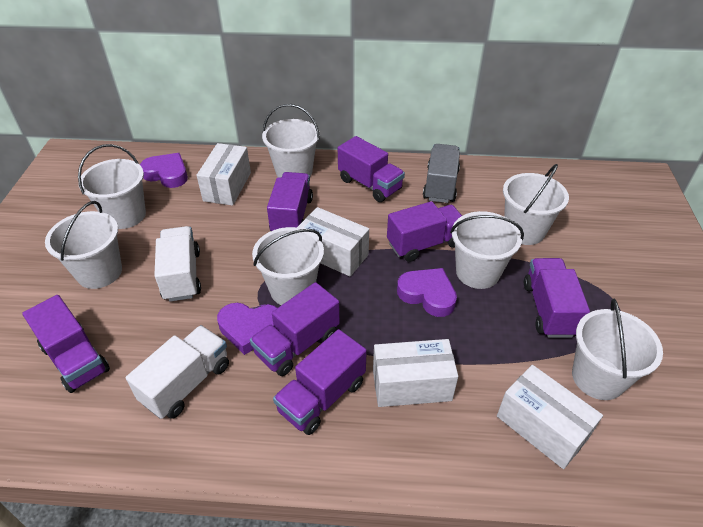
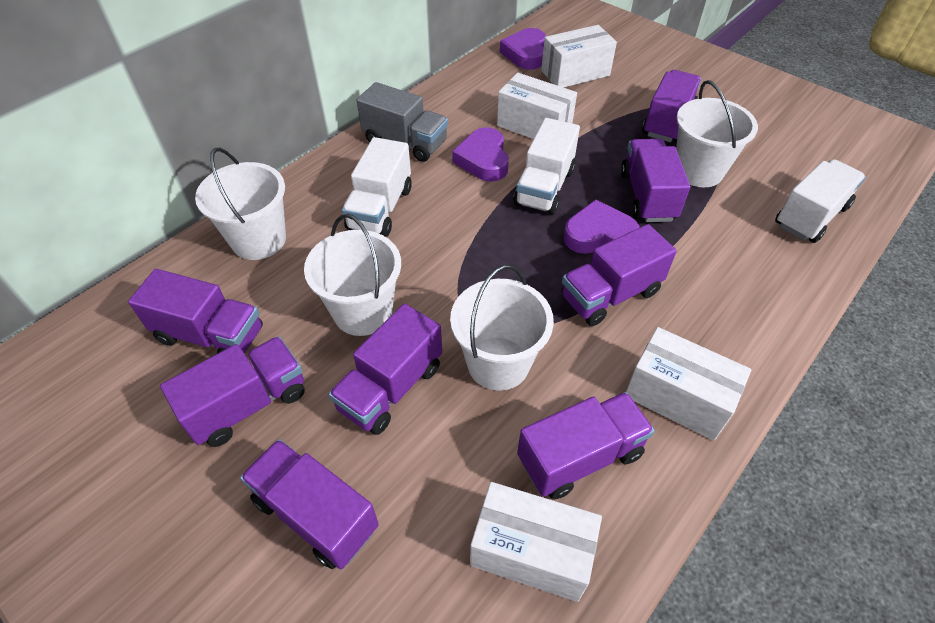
purple truck: 7 -> 8
white bucket: 7 -> 4
white truck: 2 -> 3

